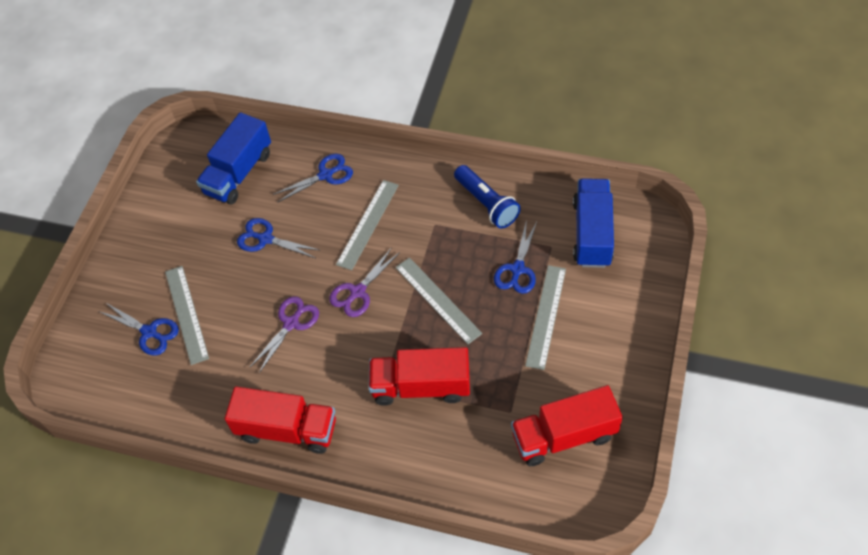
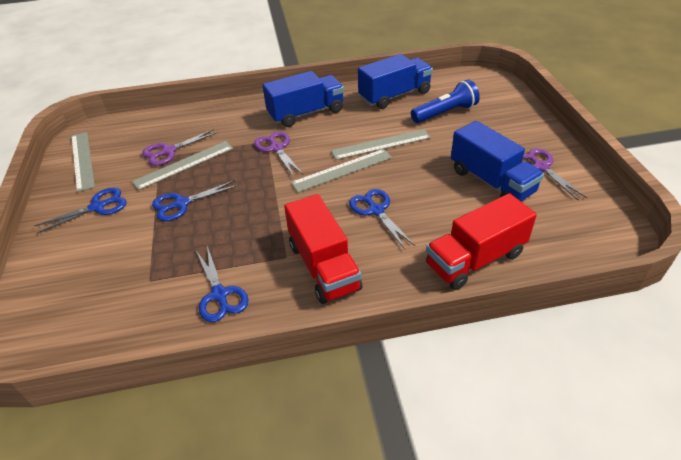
blue truck: 2 -> 3
purple scissors: 2 -> 3
red truck: 3 -> 2

